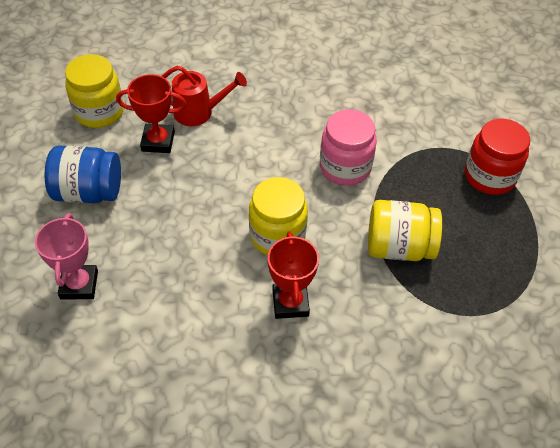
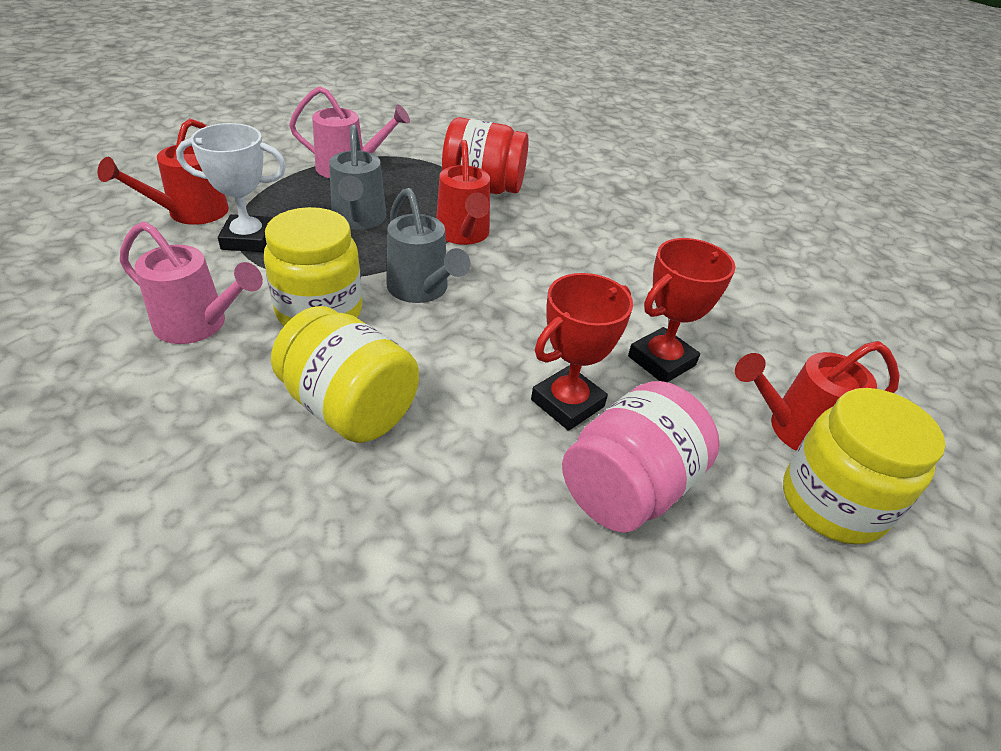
blue jar: 1 -> 0
grey watering can: 0 -> 2
pink trophy: 1 -> 0
pink watering can: 0 -> 2
red watering can: 1 -> 3
white trophy: 0 -> 1

